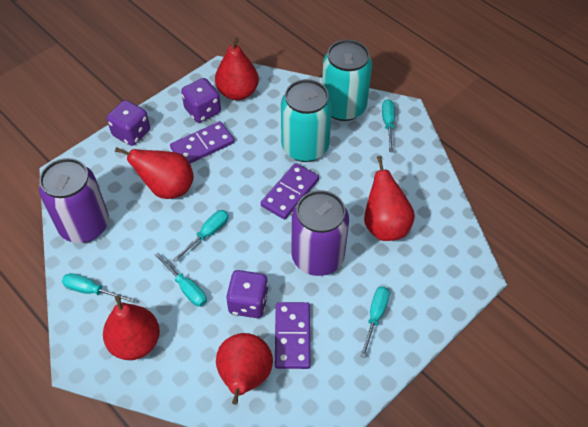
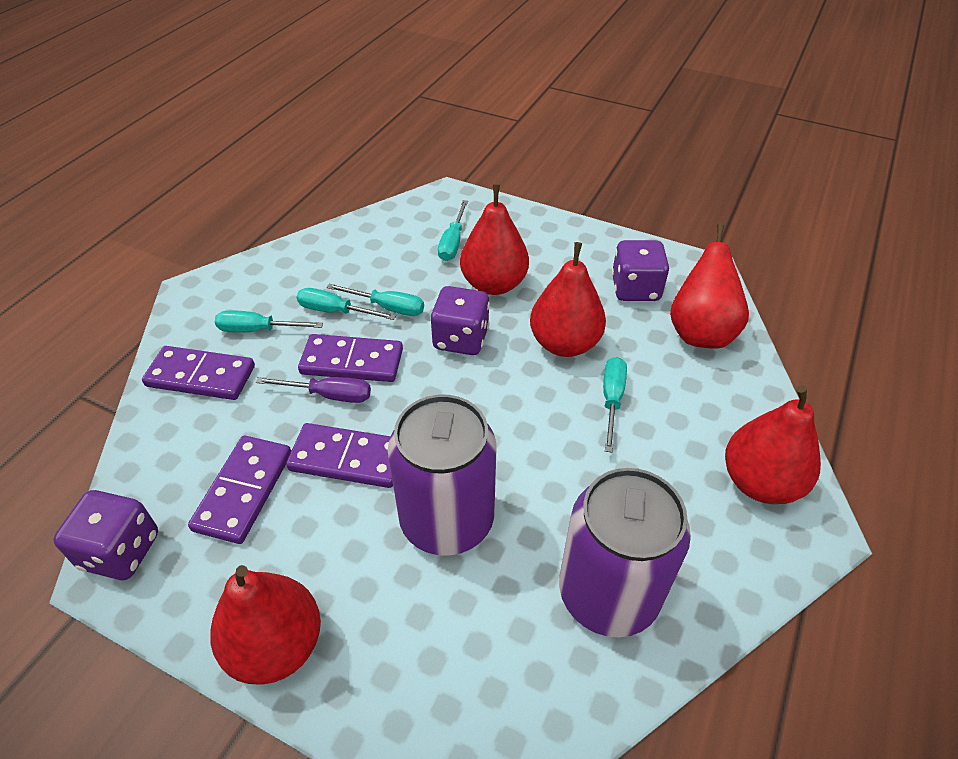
purple domino: 3 -> 4
purple screwdriver: 0 -> 1
turquoise can: 2 -> 0

